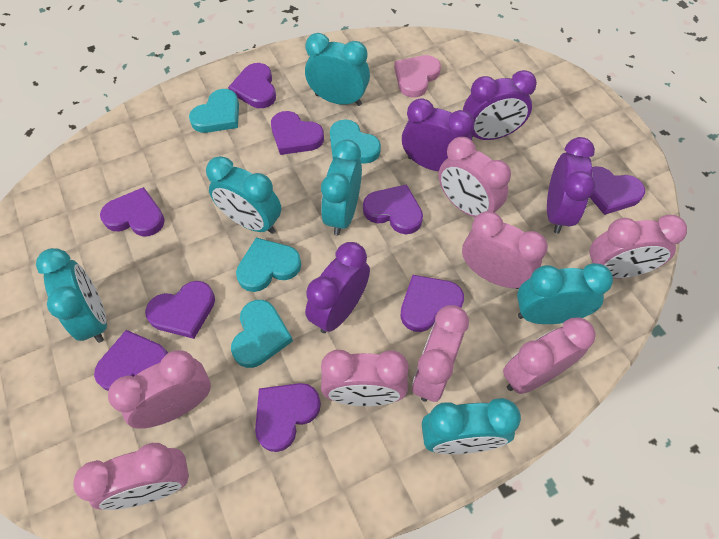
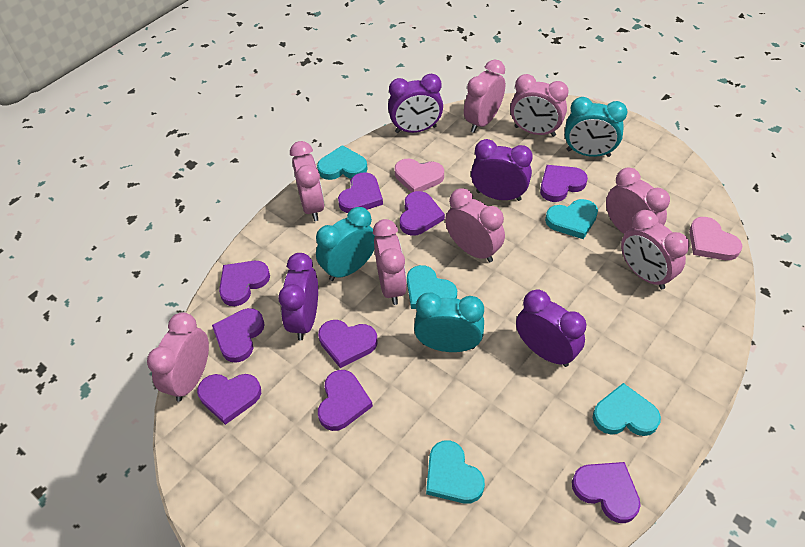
pink heart: 1 -> 2
turquoise clock: 6 -> 3
turquoise heart: 4 -> 5

